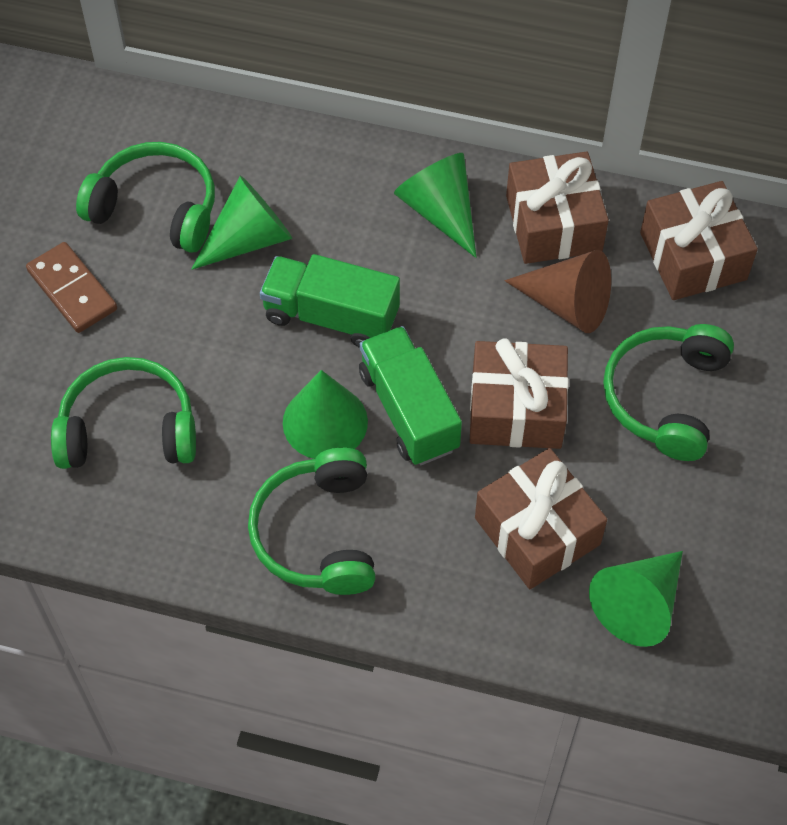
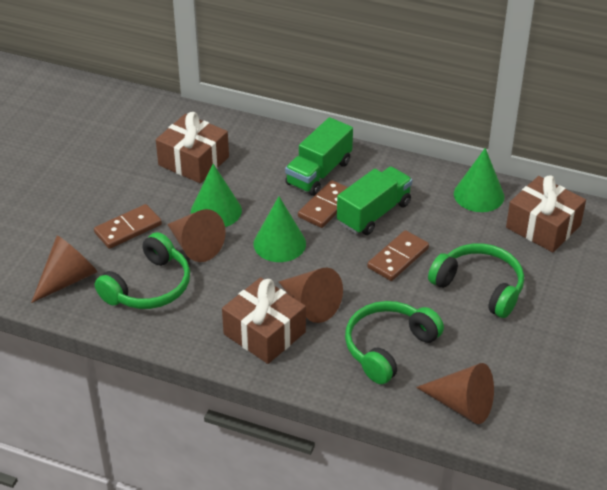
brown cone: 1 -> 4
brown domino: 1 -> 3
brown gift: 4 -> 3
green cone: 4 -> 3
green headphones: 4 -> 3

